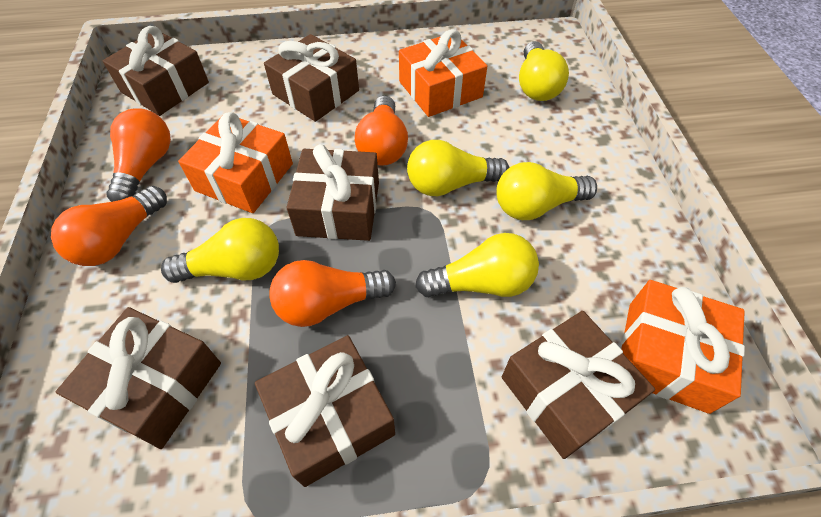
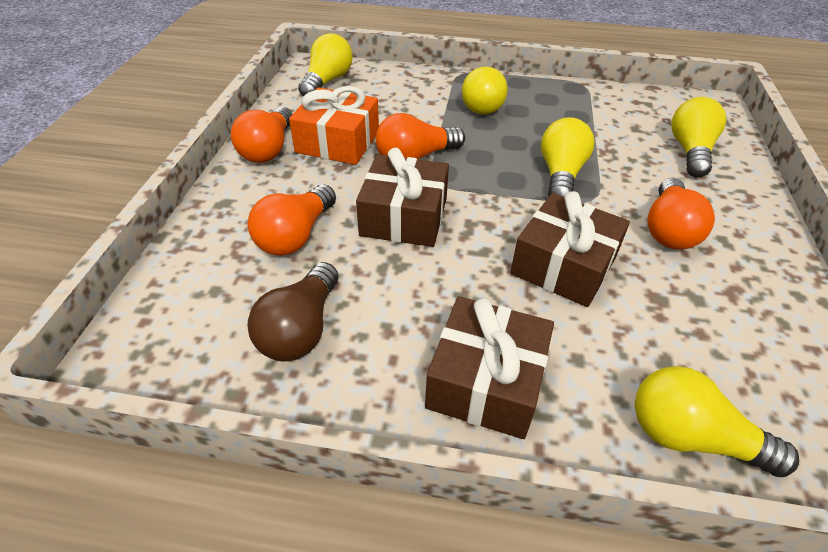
brown gift: 6 -> 3
brown light bulb: 0 -> 1
orange gift: 3 -> 1

